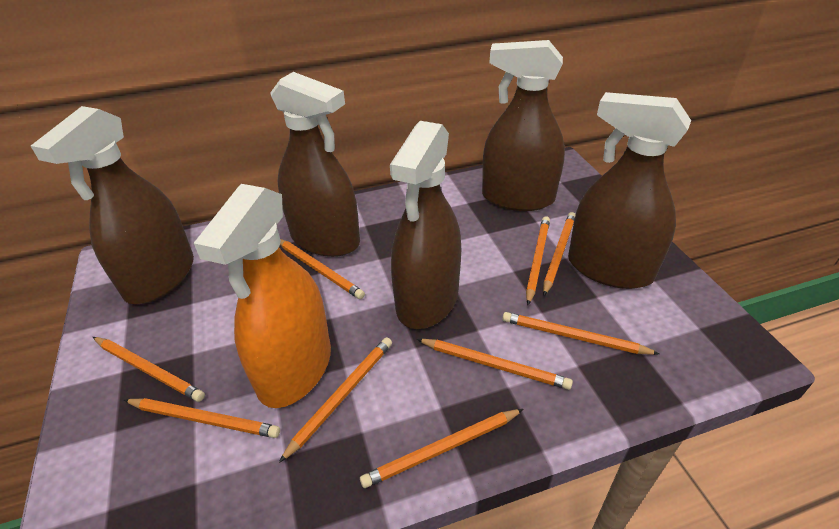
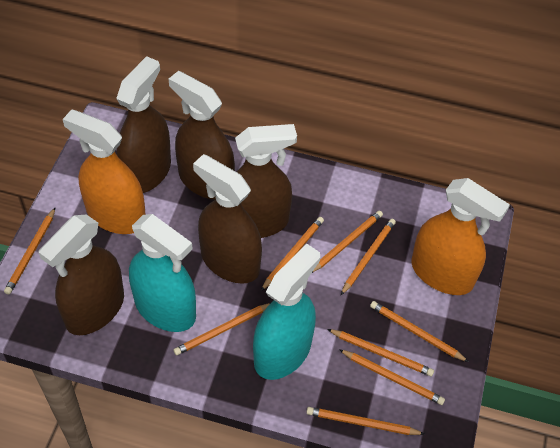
orange spray bottle: 1 -> 2
turquoise spray bottle: 0 -> 2

